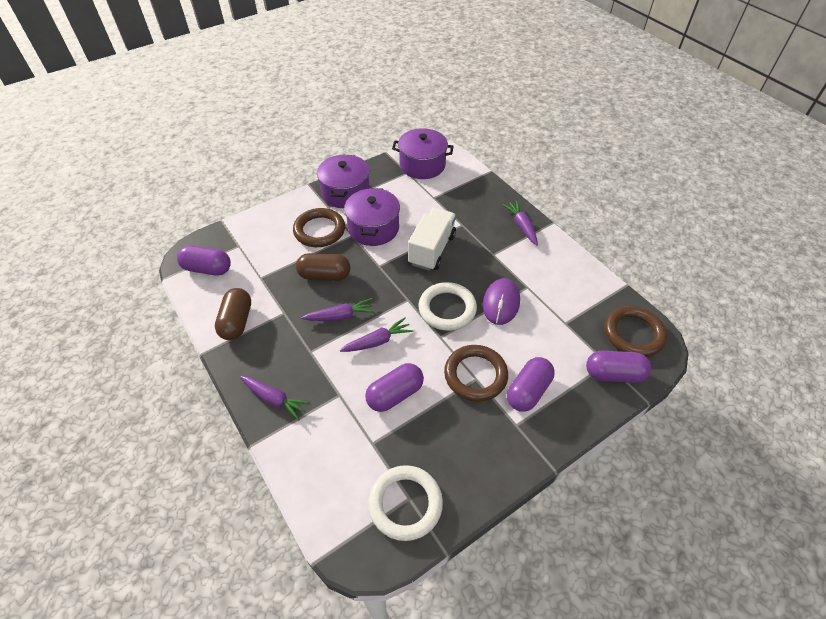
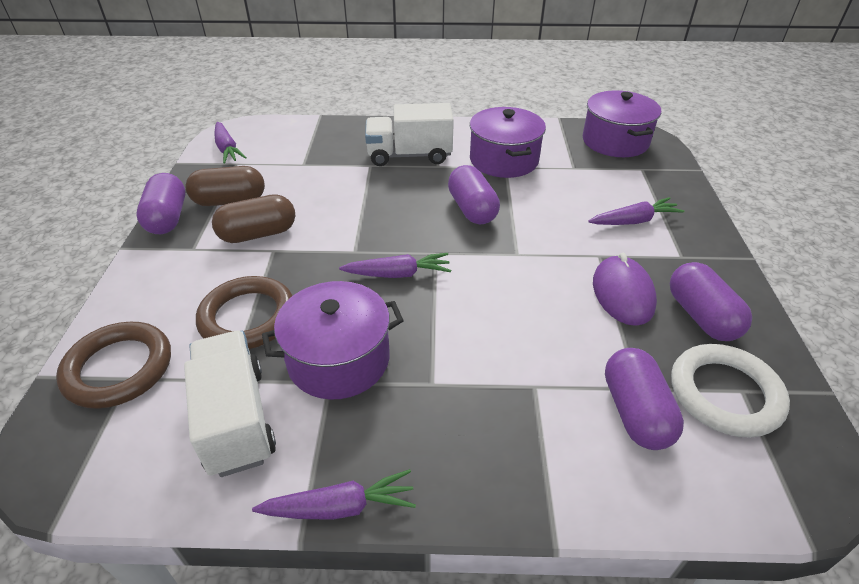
brown ring: 3 -> 2
white ring: 2 -> 1
white truck: 1 -> 2

